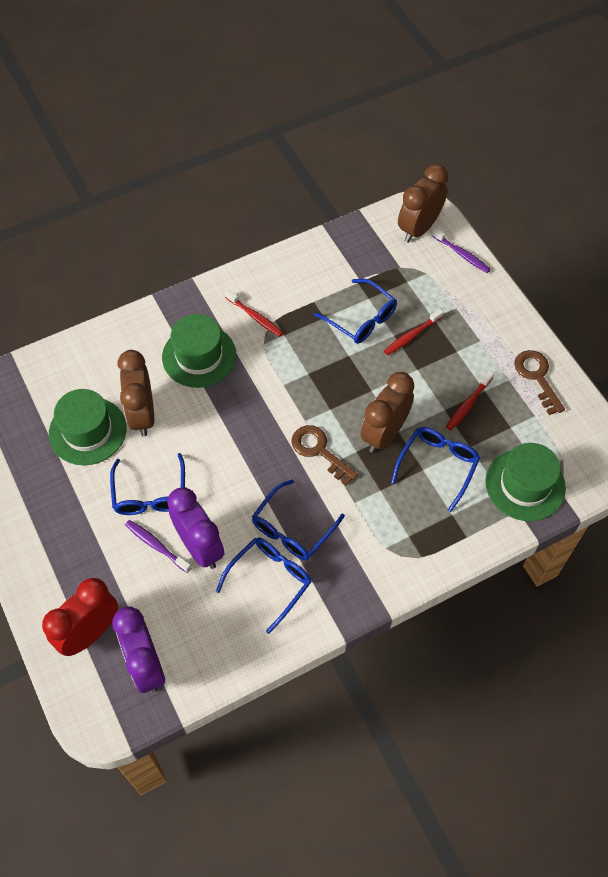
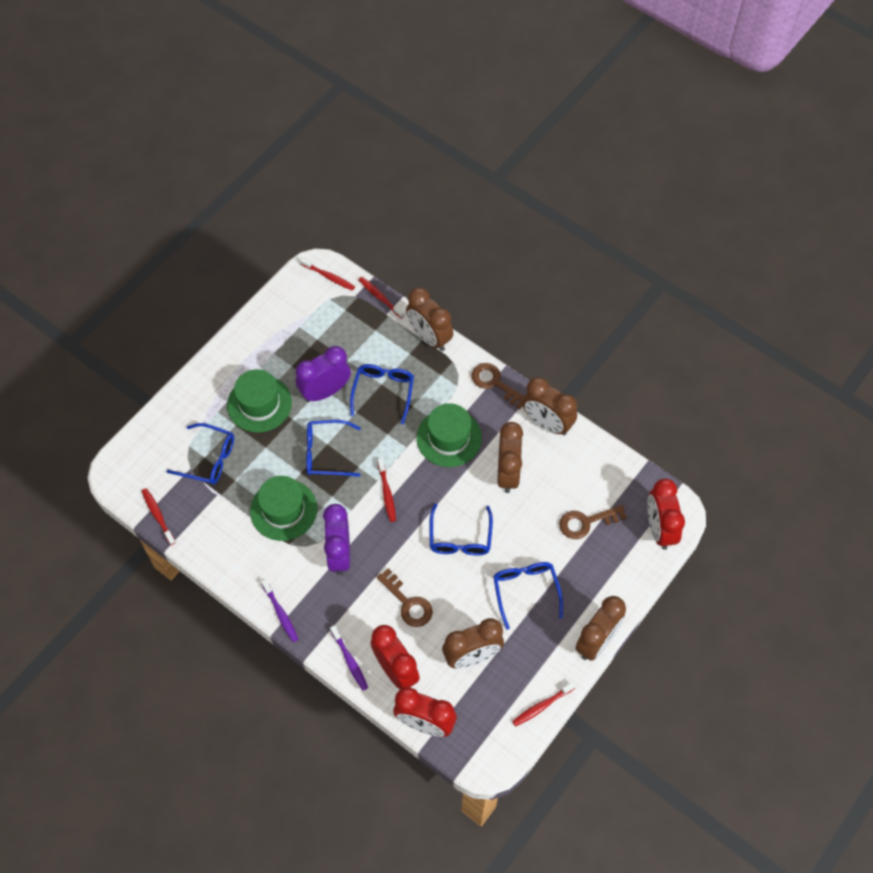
brown clock: 3 -> 5
brown key: 2 -> 3
red clock: 1 -> 3
red toothbrush: 3 -> 5

